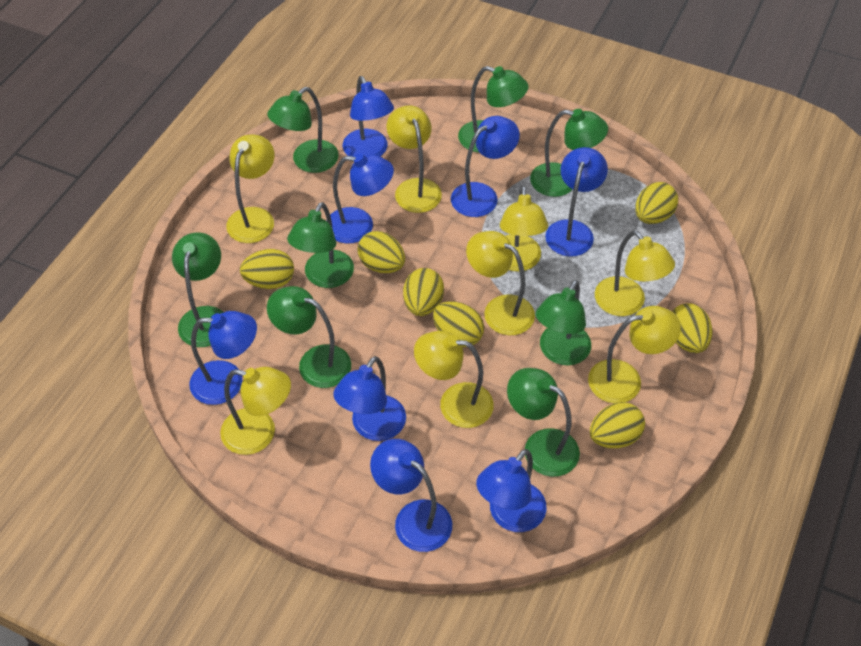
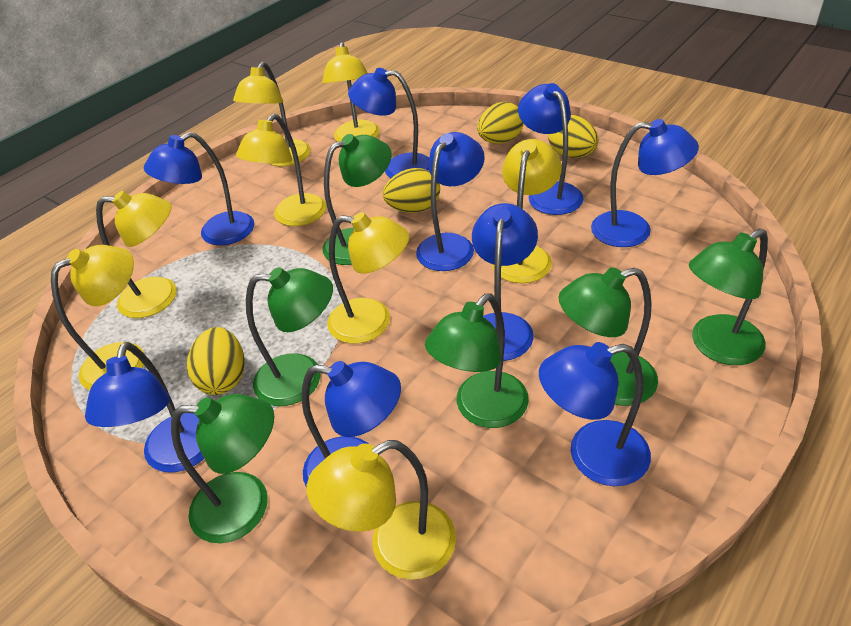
blue lamp: 8 -> 9
green lamp: 8 -> 6
yellow egg: 7 -> 4

